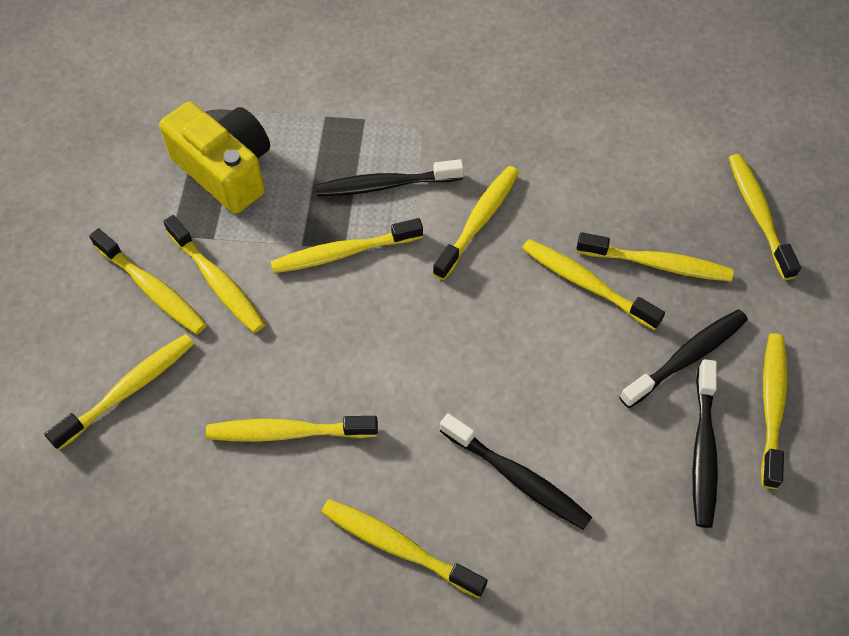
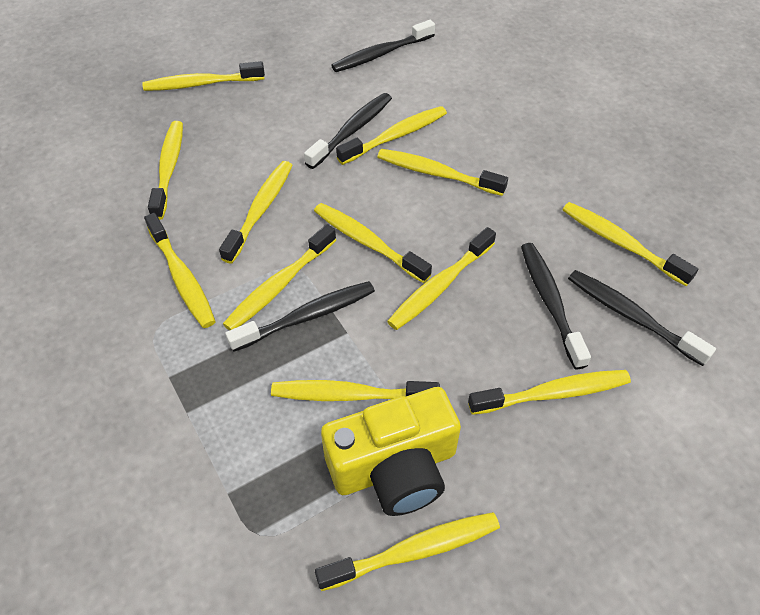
black toothbrush: 4 -> 5
yellow toothbrush: 11 -> 13

